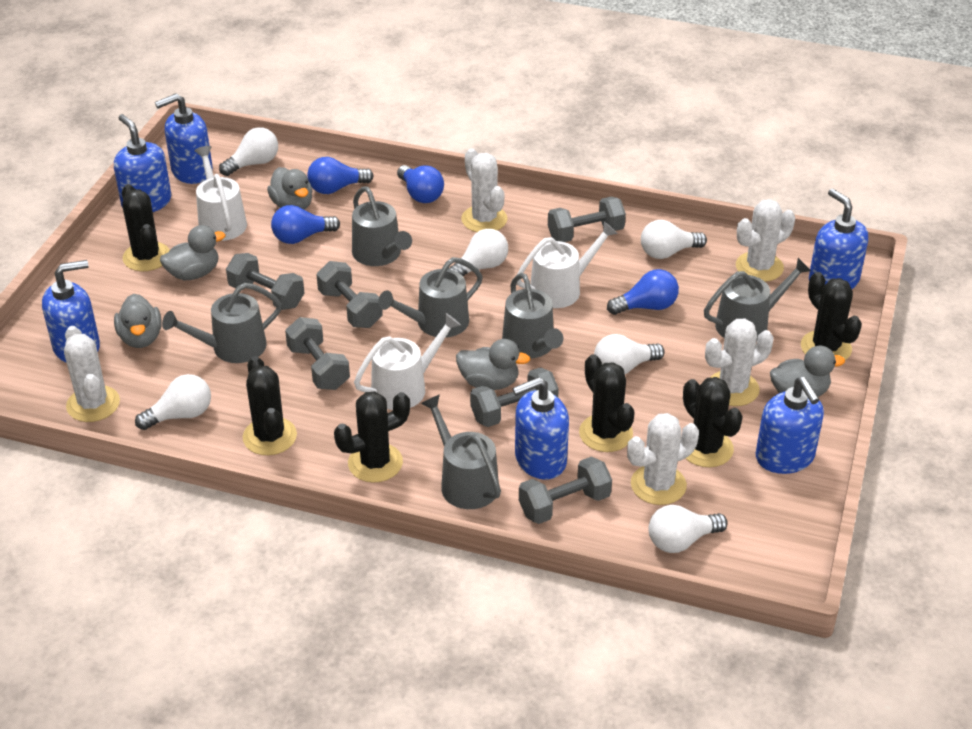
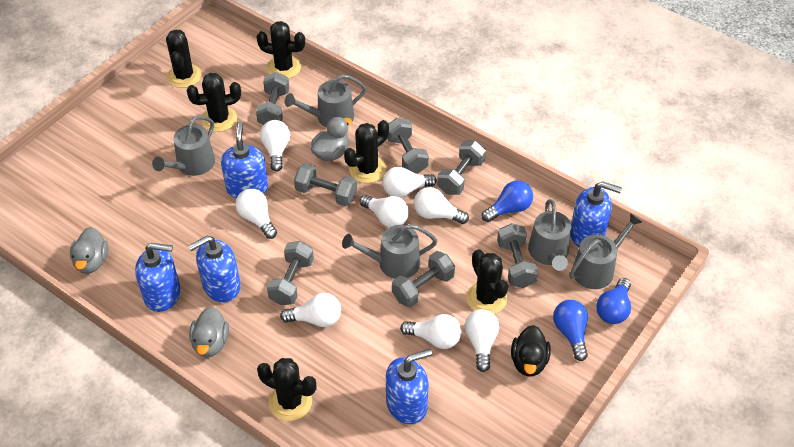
black duck: 0 -> 1
blue light bulb: 4 -> 3
blue soap dispenser: 6 -> 5
grey duck: 5 -> 3
grey dumbbell: 6 -> 7
grey watering can: 6 -> 5
white cactus: 5 -> 0
white light bulb: 6 -> 8
white watering can: 3 -> 0

